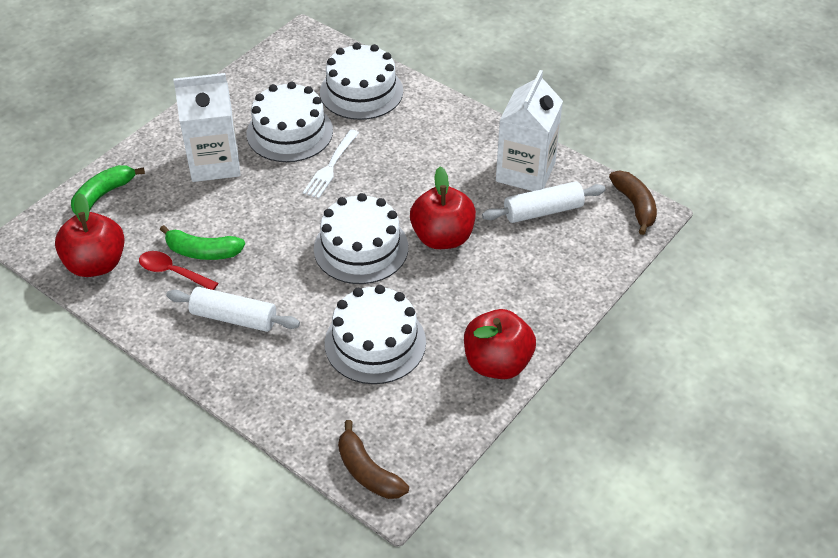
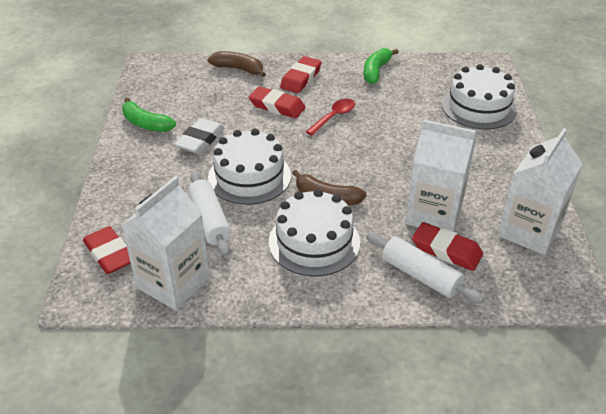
red apple: 3 -> 0
red eraser: 0 -> 4
white cake: 4 -> 3
white carton: 2 -> 3
white eraser: 0 -> 1
white fork: 1 -> 0

